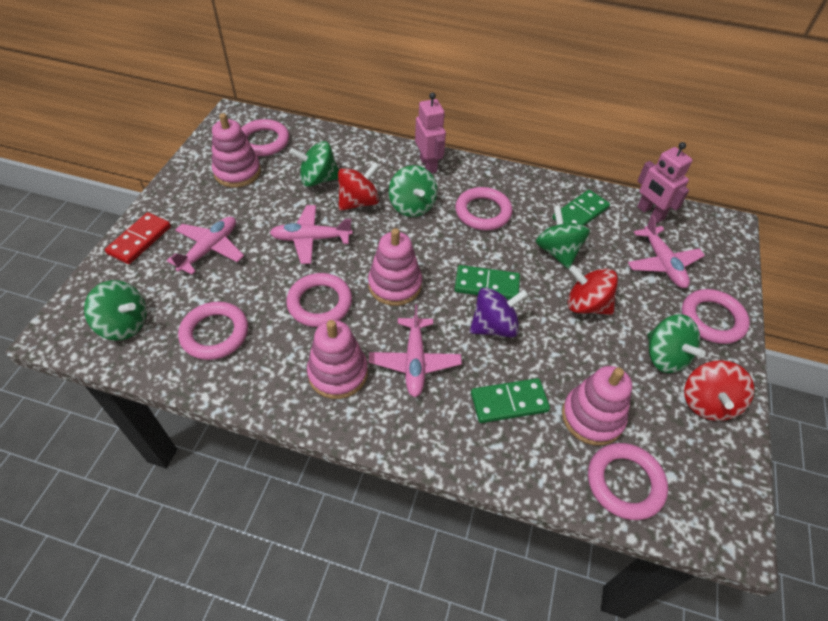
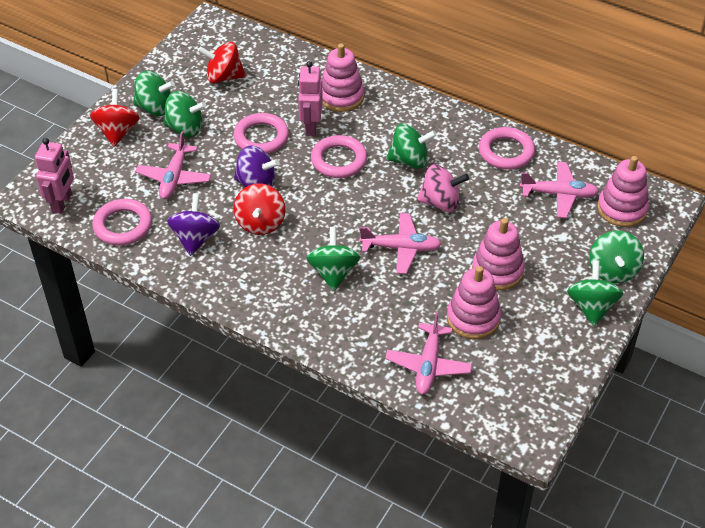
green domino: 3 -> 0
green spinning top: 5 -> 6
pink ring: 6 -> 4
pink spinning top: 0 -> 1
purple spinning top: 1 -> 2
red domino: 1 -> 0

